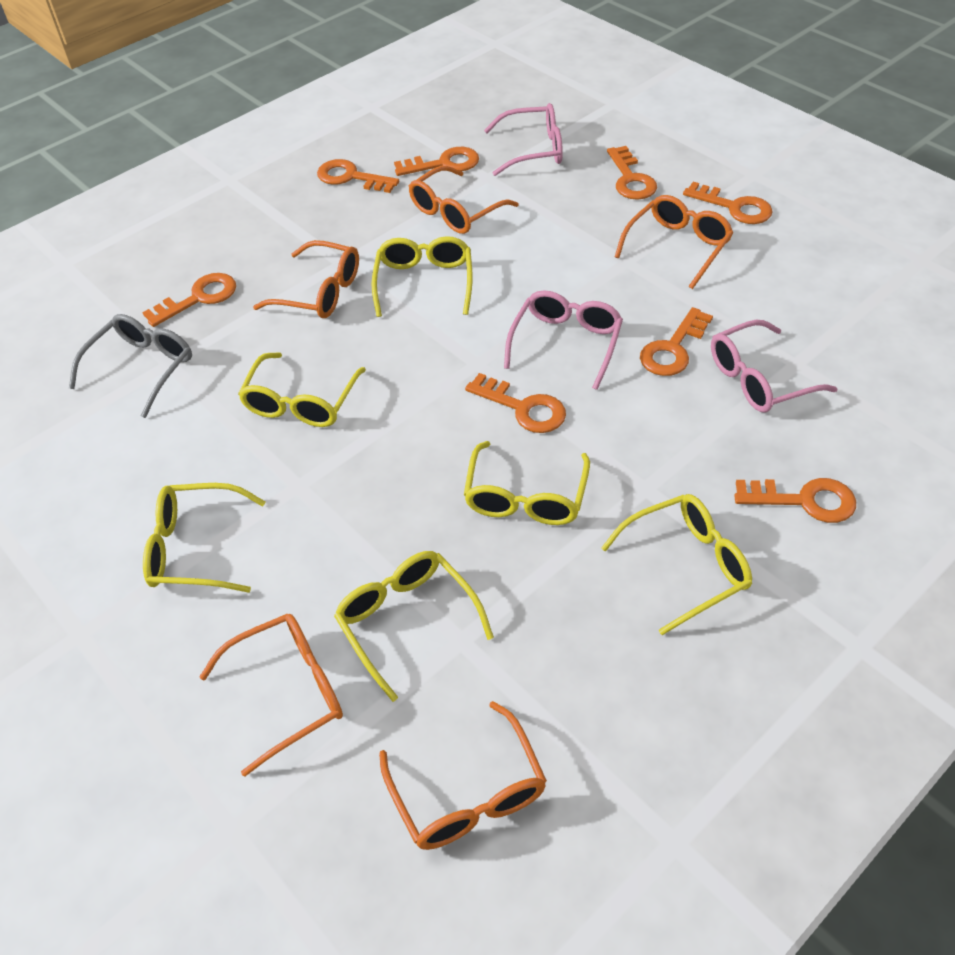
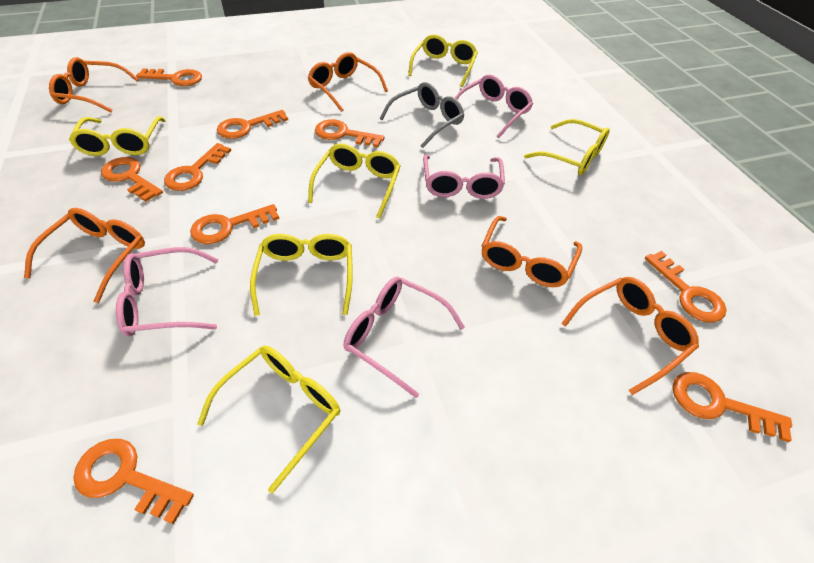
orange key: 8 -> 9
pink glasses: 3 -> 4

